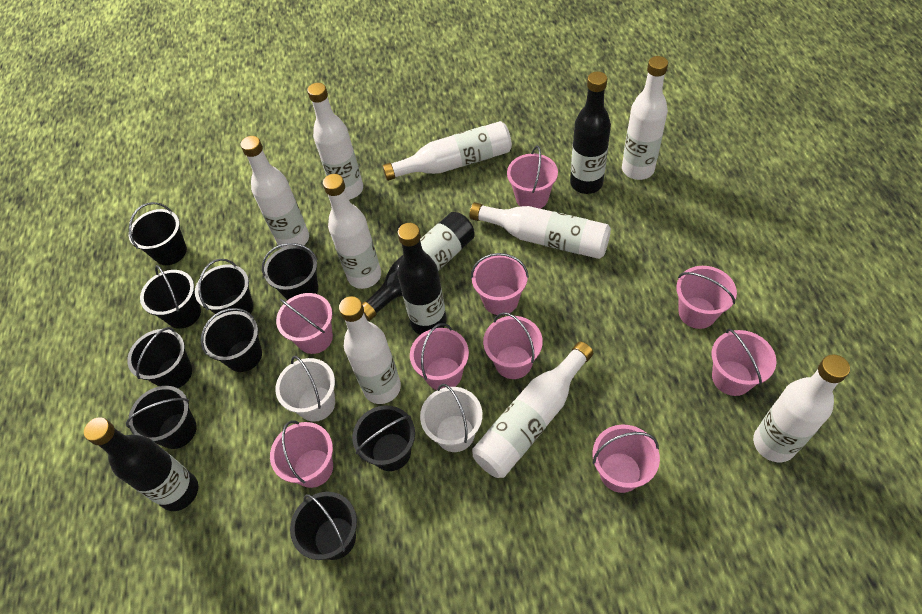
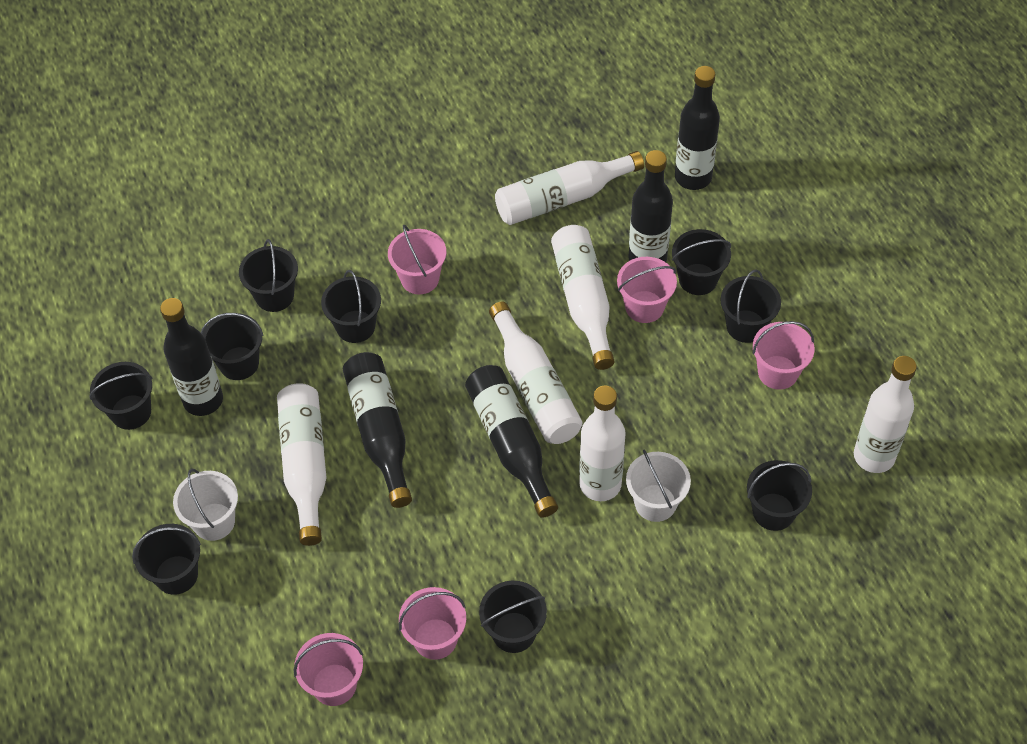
black bottle: 4 -> 5
pink bucket: 9 -> 5
white bottle: 9 -> 6

